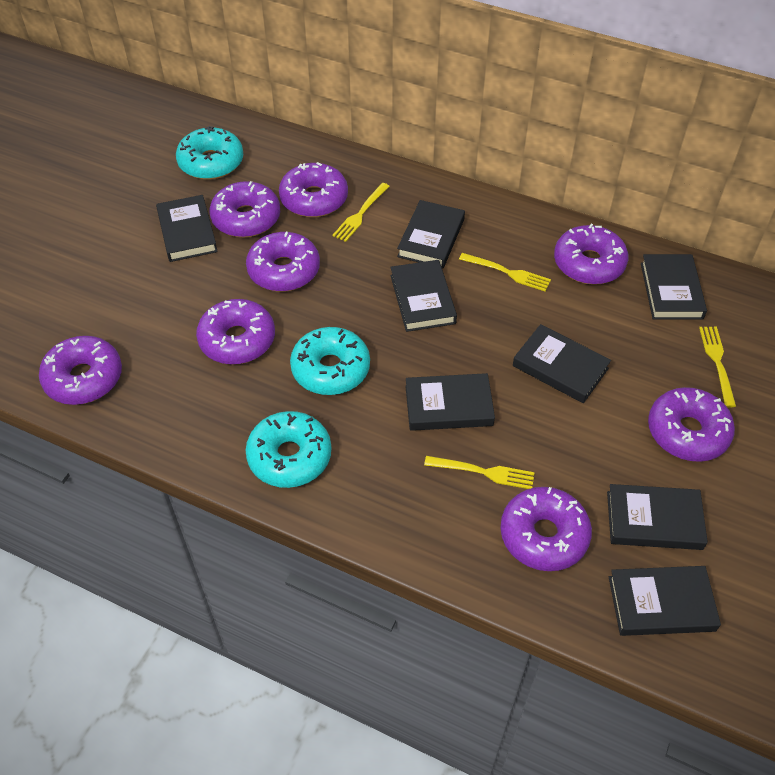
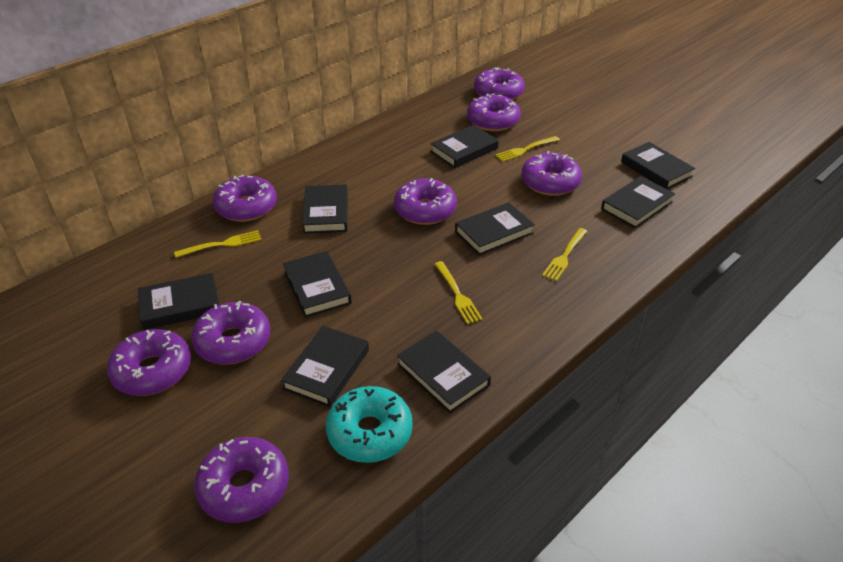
black book: 8 -> 9
turquoise donut: 3 -> 1

